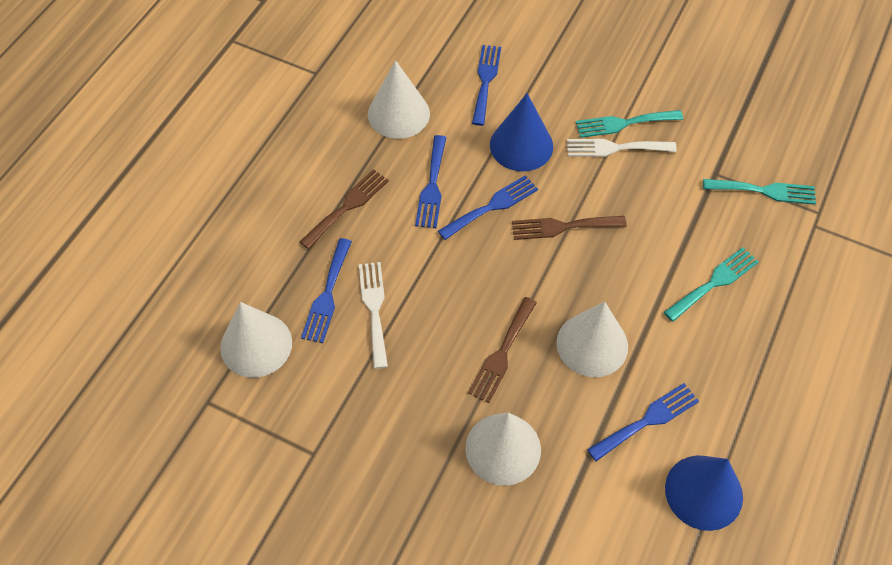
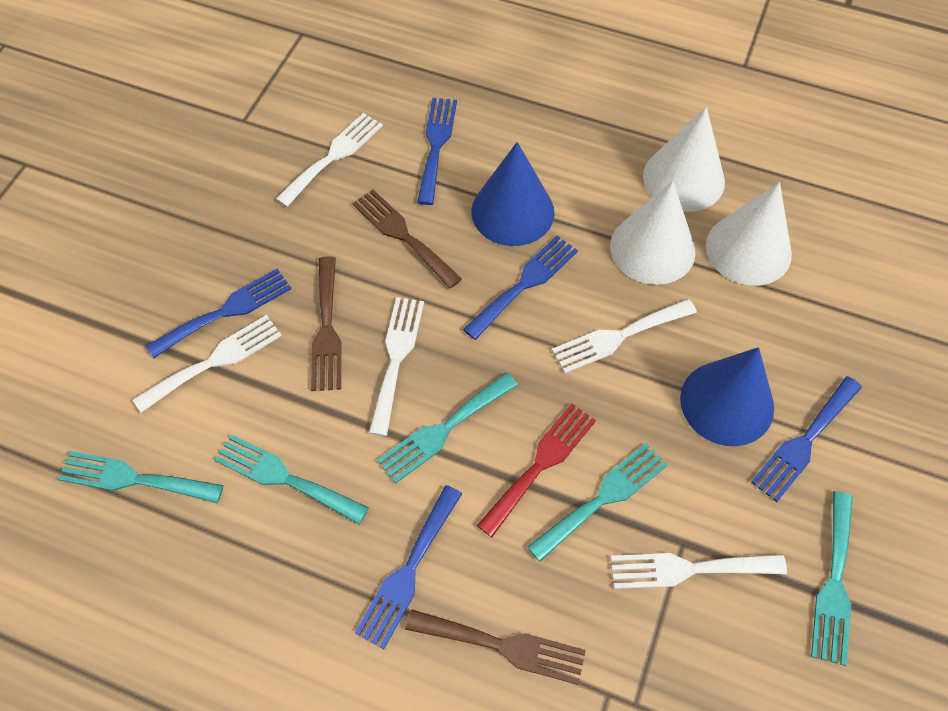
red fork: 0 -> 1
turquoise fork: 3 -> 5
white cone: 4 -> 3
white fork: 2 -> 5

